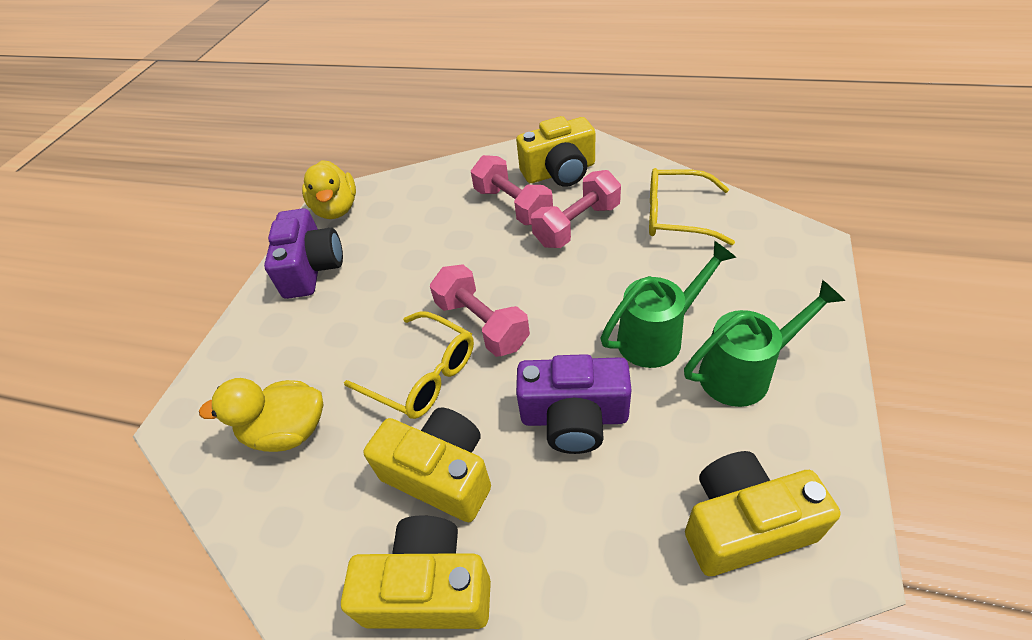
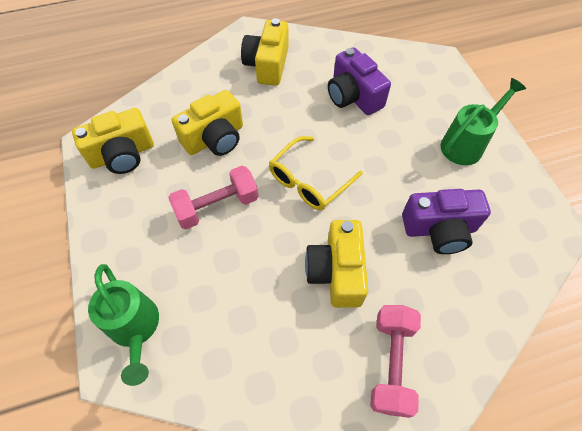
pink dumbbell: 3 -> 2
yellow duck: 2 -> 0
yellow glasses: 2 -> 1

